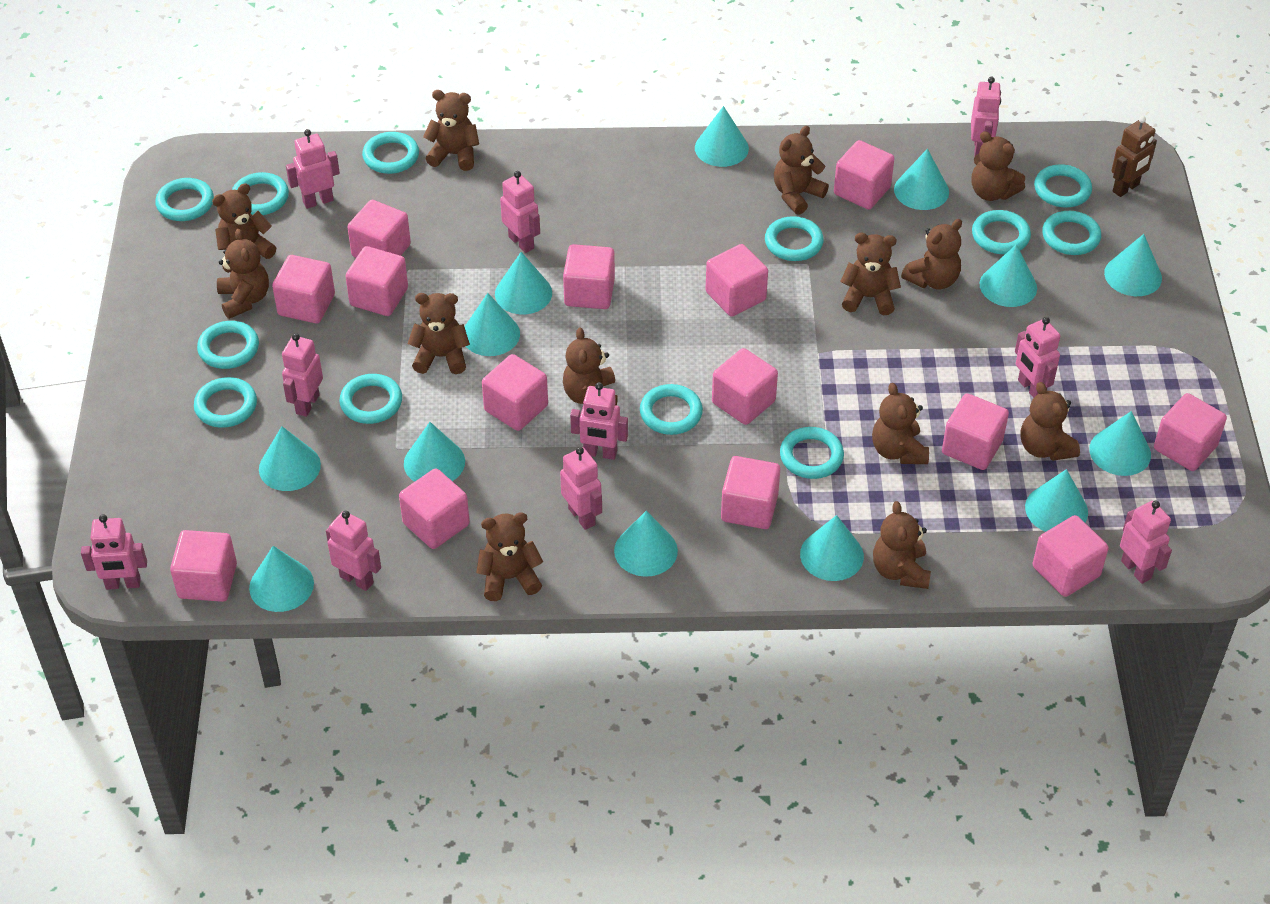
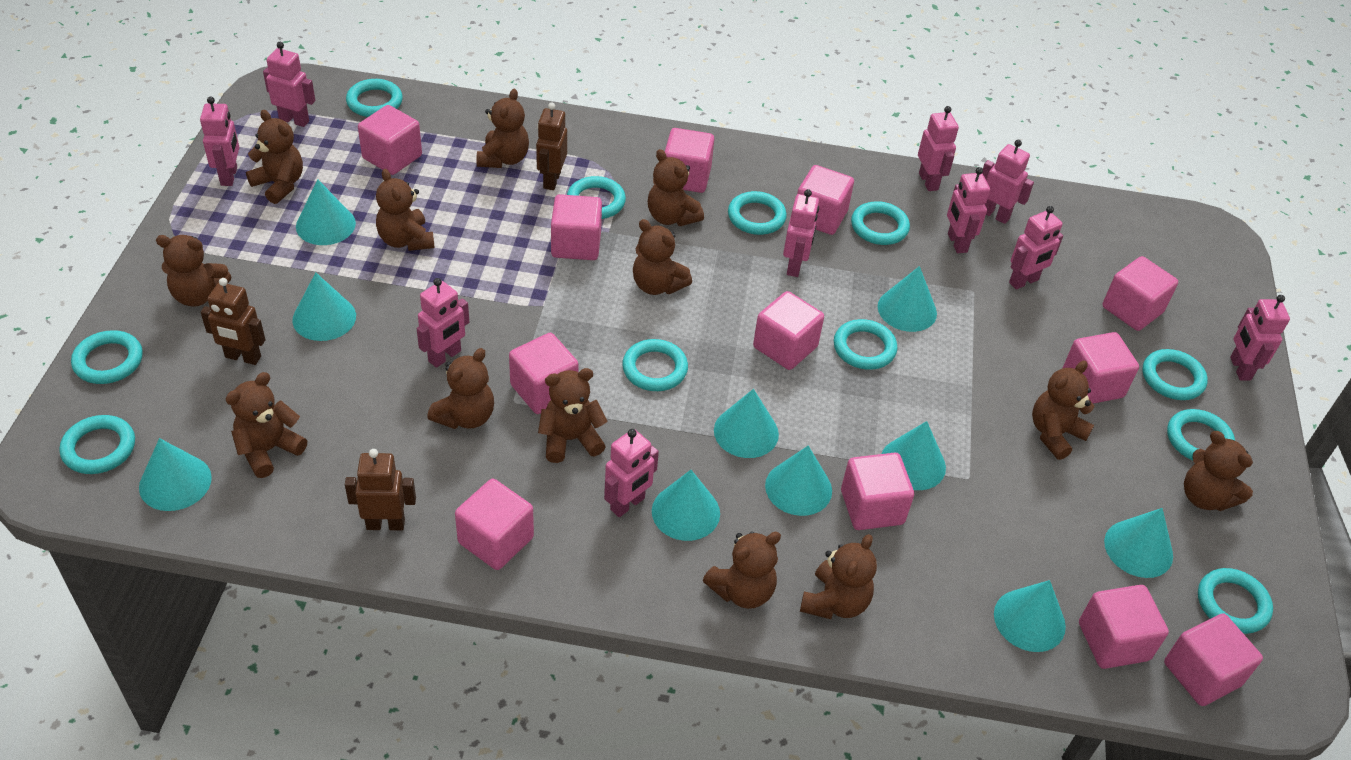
brown robot: 1 -> 3
pink cube: 14 -> 12
turquoise cone: 13 -> 10
turquoise ring: 12 -> 11

